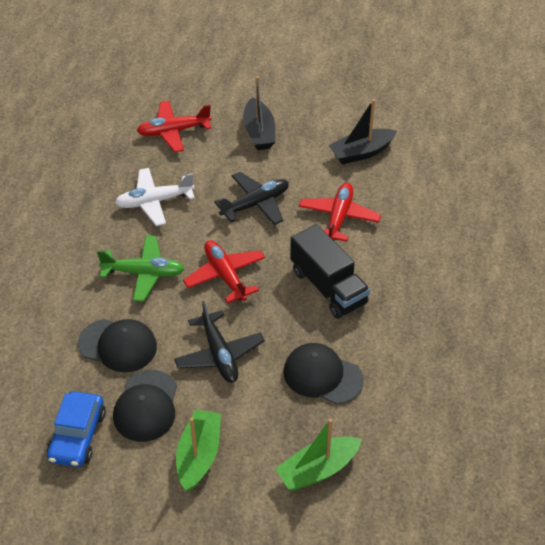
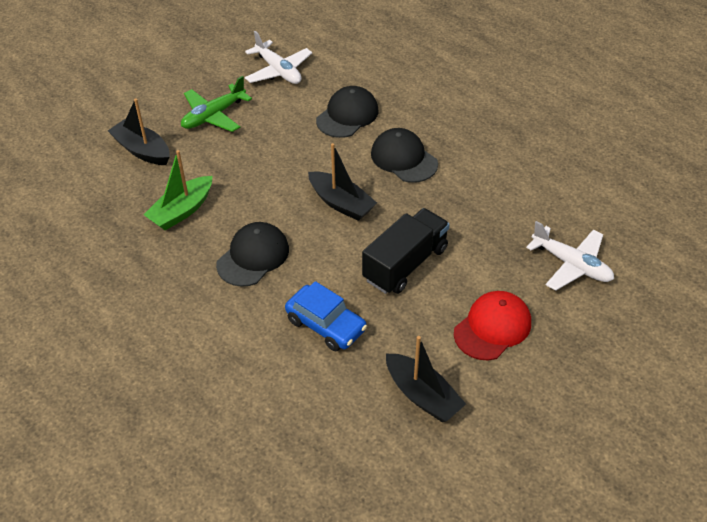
black boat: 2 -> 3
black plane: 2 -> 0
green boat: 2 -> 1
red cap: 0 -> 1
red plane: 3 -> 0
white plane: 1 -> 2

